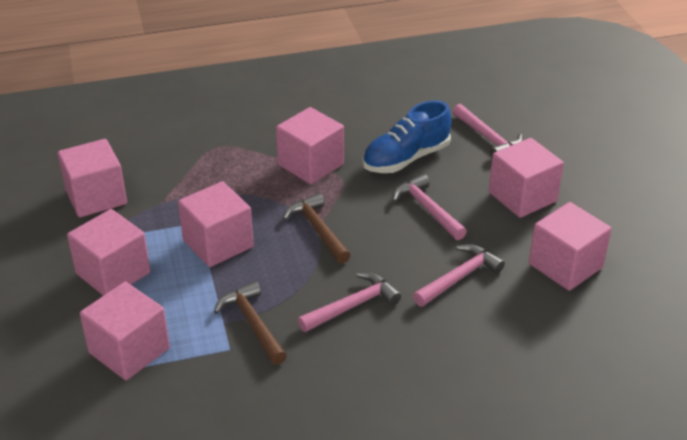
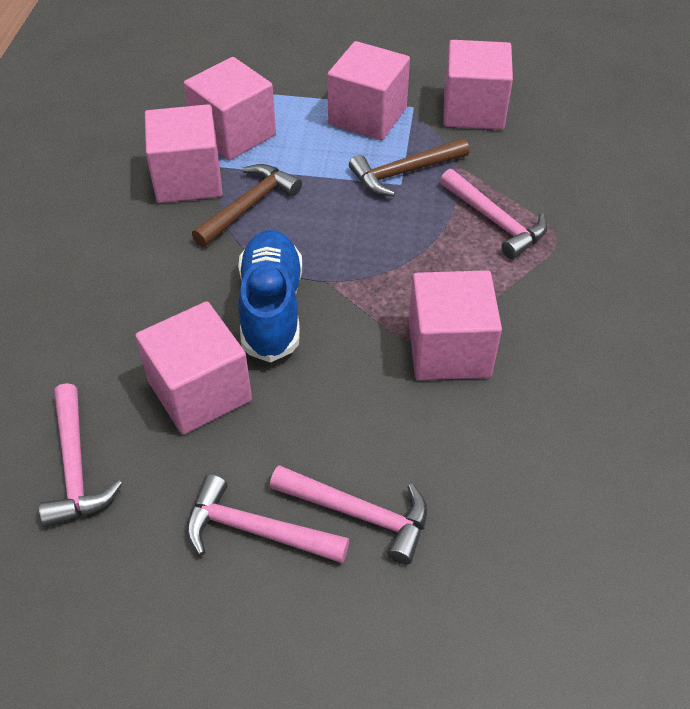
pink cube: 7 -> 6

